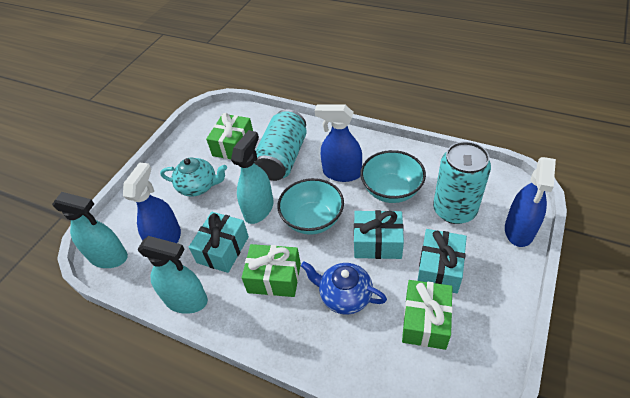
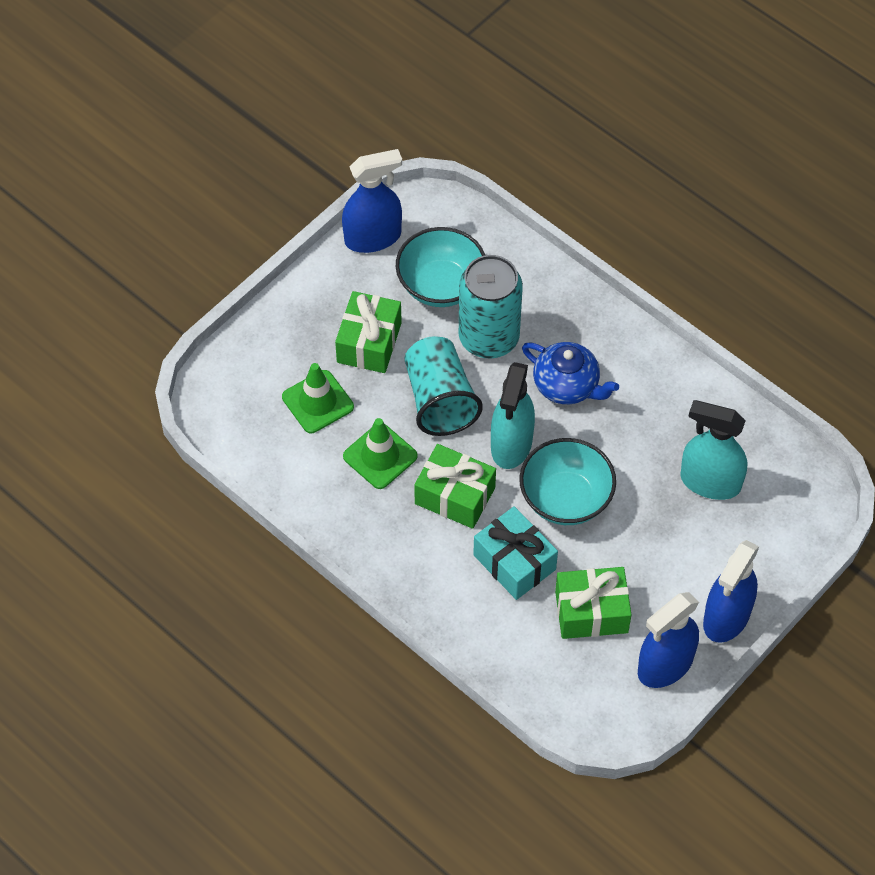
green traffic cone: 0 -> 2
turquoise can: 2 -> 1
turquoise cup: 0 -> 1
turquoise gift: 3 -> 1
turquoise spray bottle: 3 -> 2
turquoise teapot: 1 -> 0

